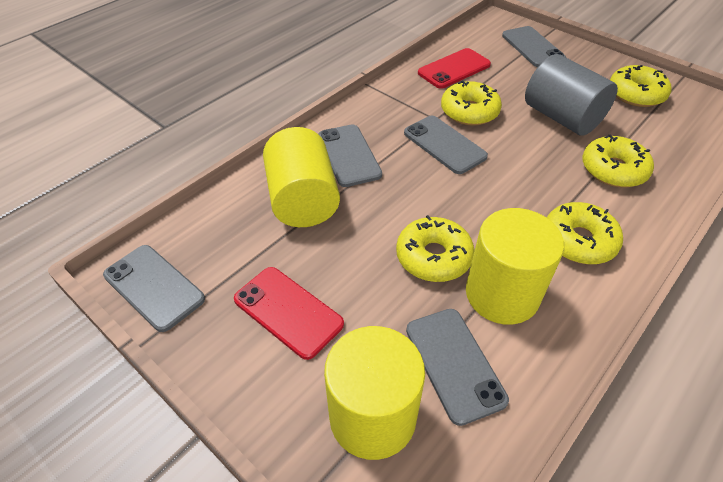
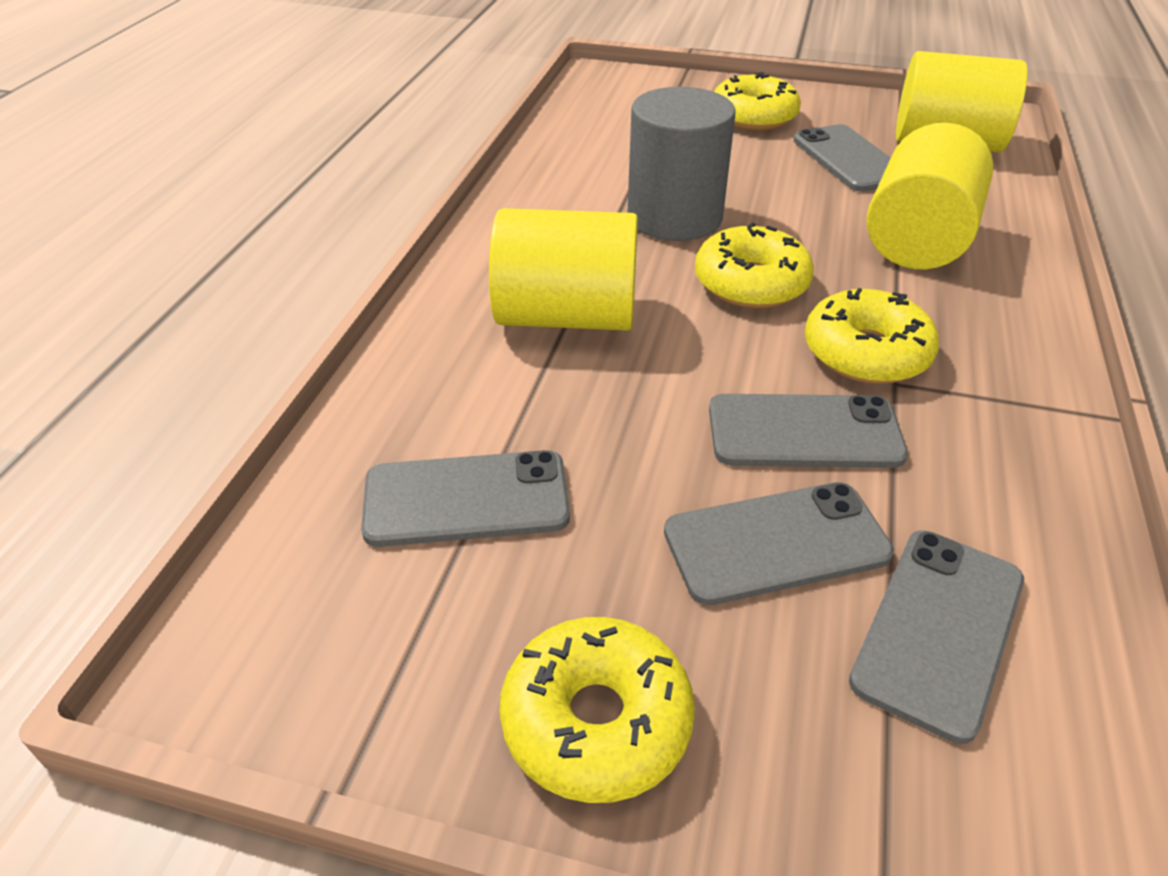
red phone: 2 -> 0
yellow donut: 5 -> 4

